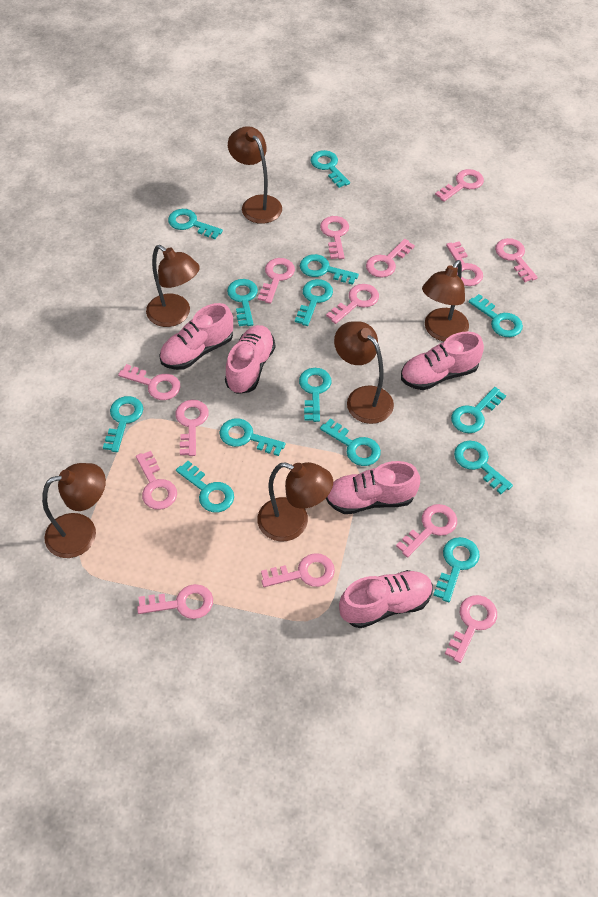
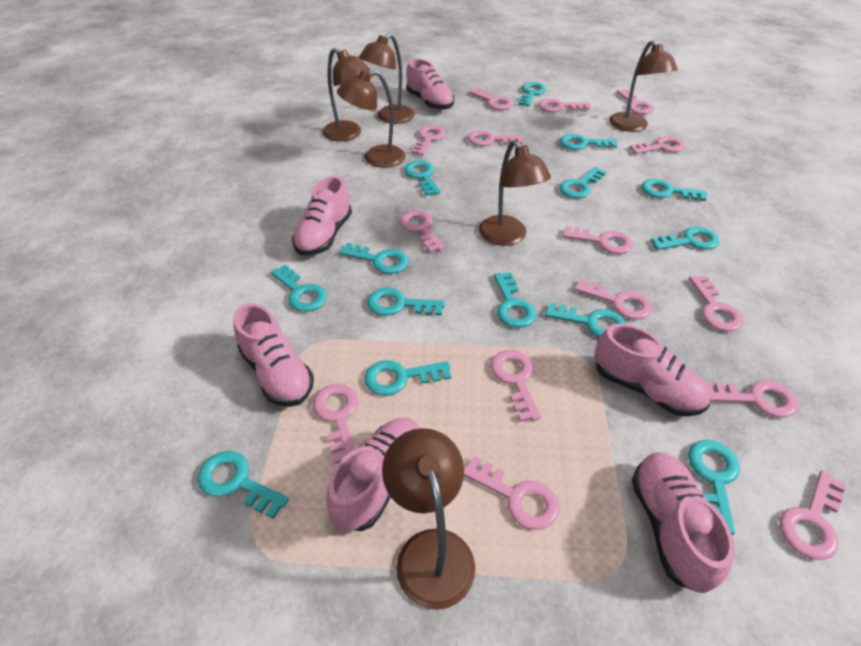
pink key: 14 -> 15
pink shoe: 5 -> 6

